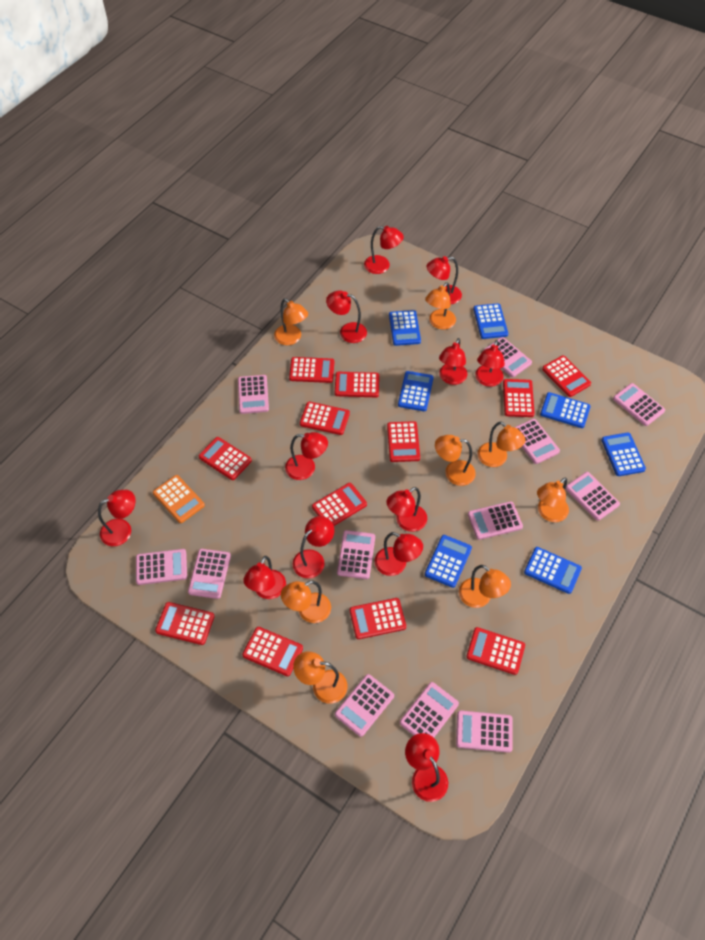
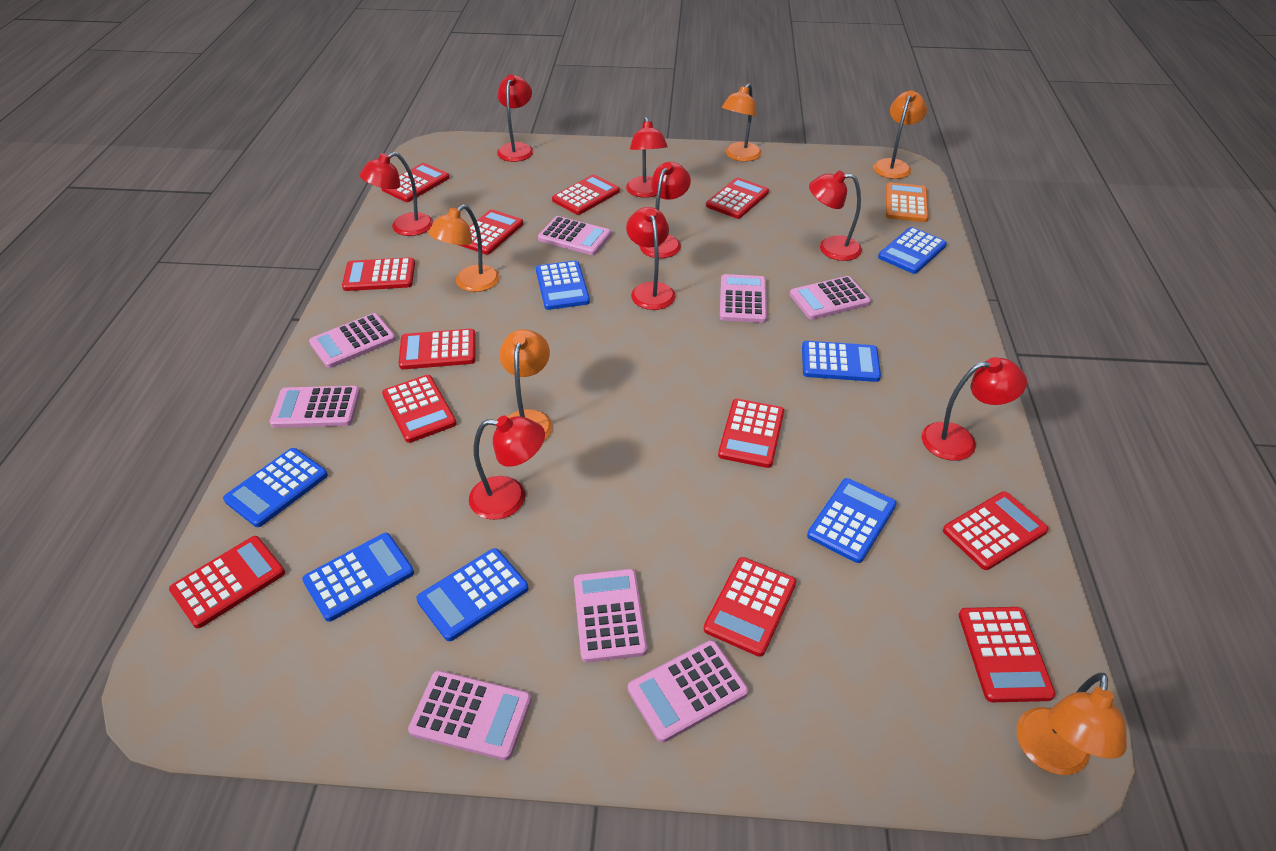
orange lamp: 8 -> 5
pink calculator: 12 -> 8
red lamp: 12 -> 8

